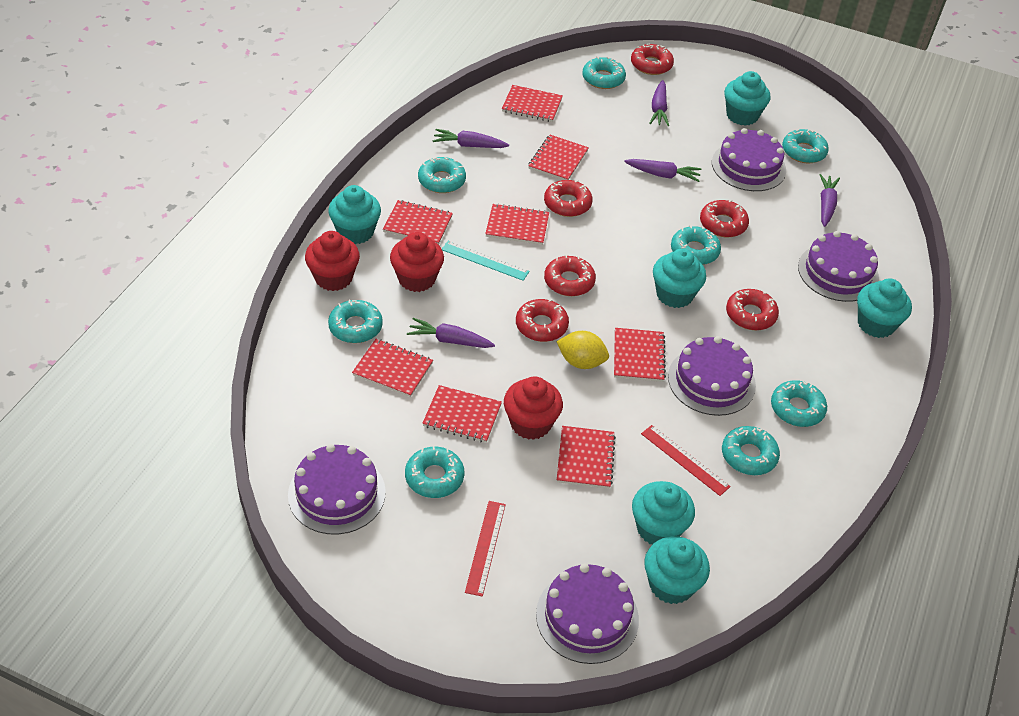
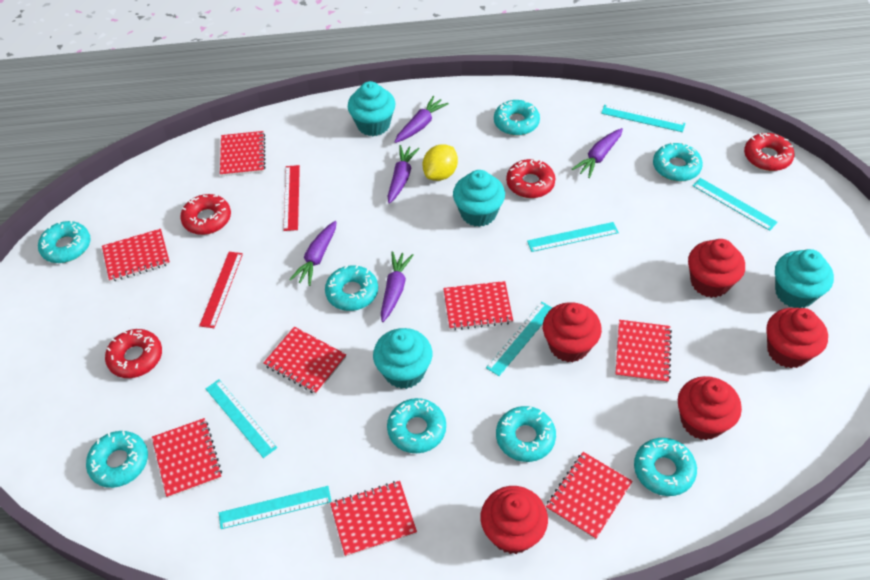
purple cake: 5 -> 0
red cupcake: 3 -> 5
red donut: 6 -> 4
turquoise cupcake: 6 -> 4
turquoise ruler: 1 -> 6

